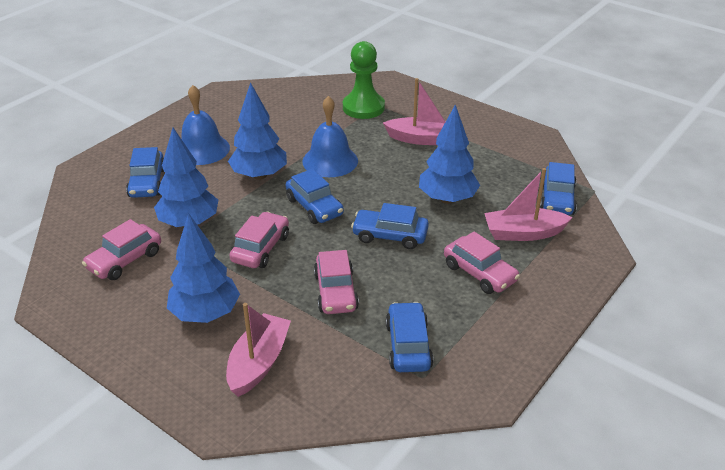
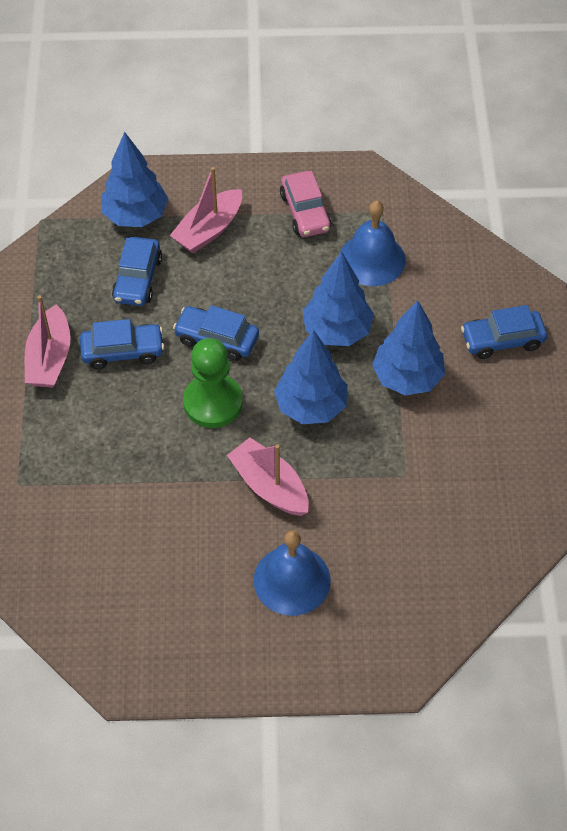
blue car: 5 -> 4
pink car: 4 -> 1

